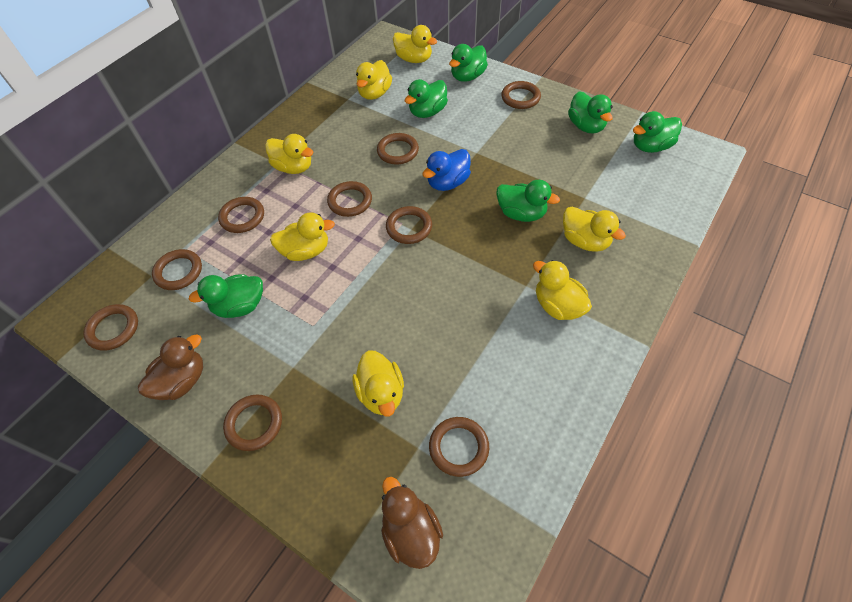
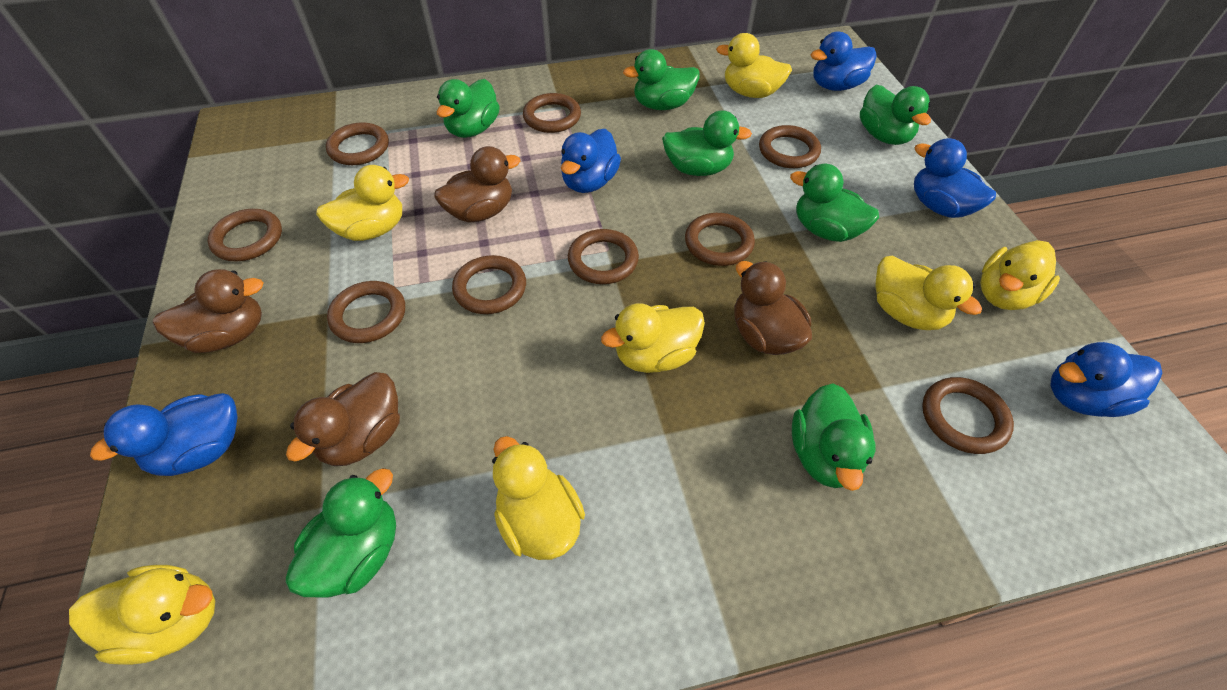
blue duck: 1 -> 5
brown duck: 2 -> 4
green duck: 6 -> 7

